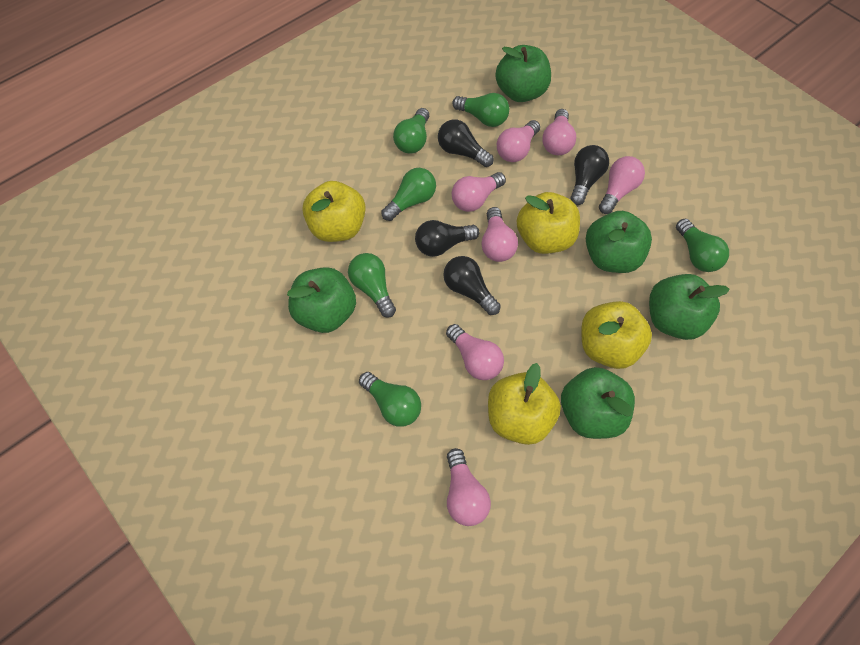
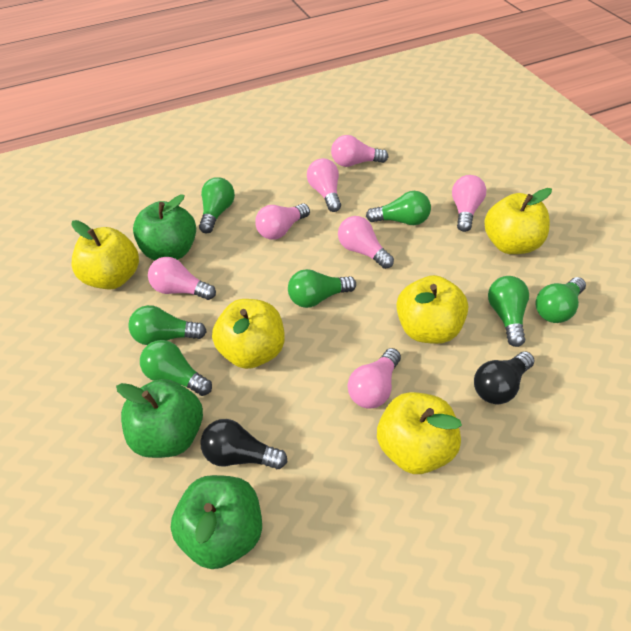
black light bulb: 4 -> 2
green apple: 5 -> 3
green light bulb: 6 -> 7
yellow apple: 4 -> 5

